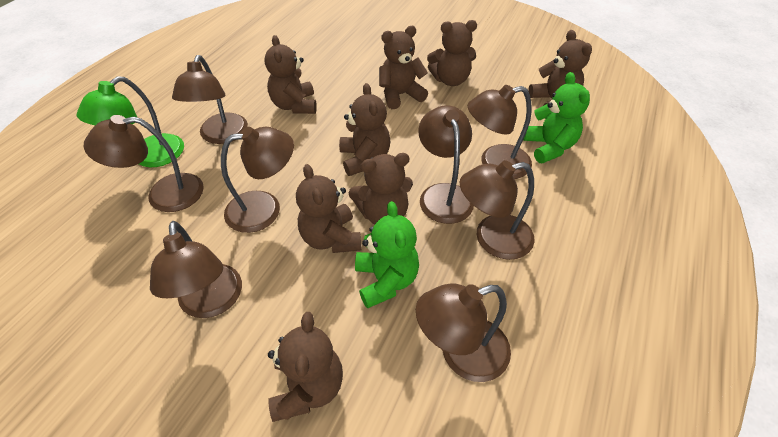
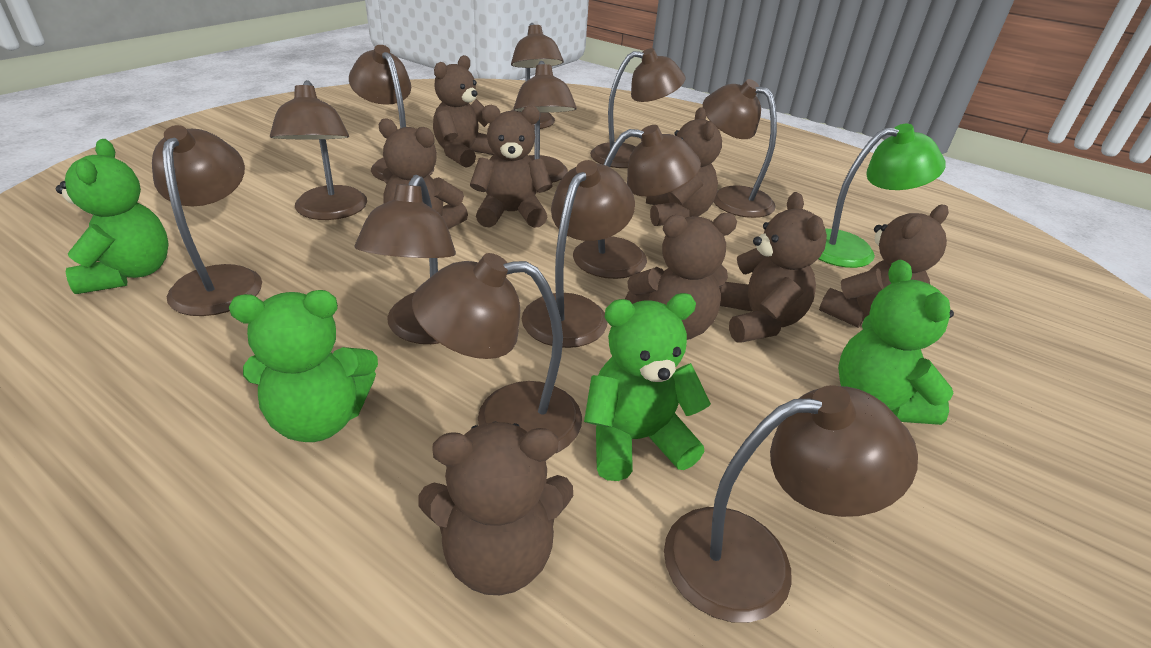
brown lamp: 8 -> 12
green teddy bear: 2 -> 4

